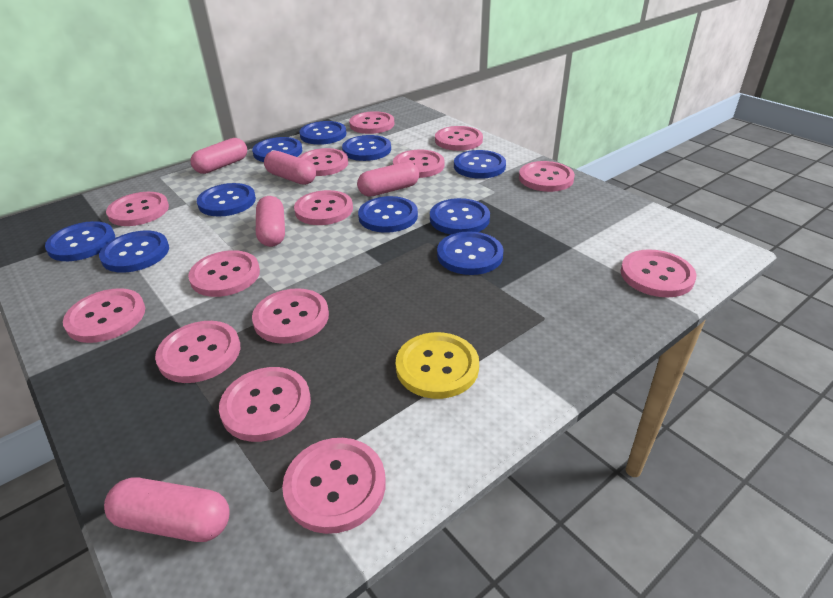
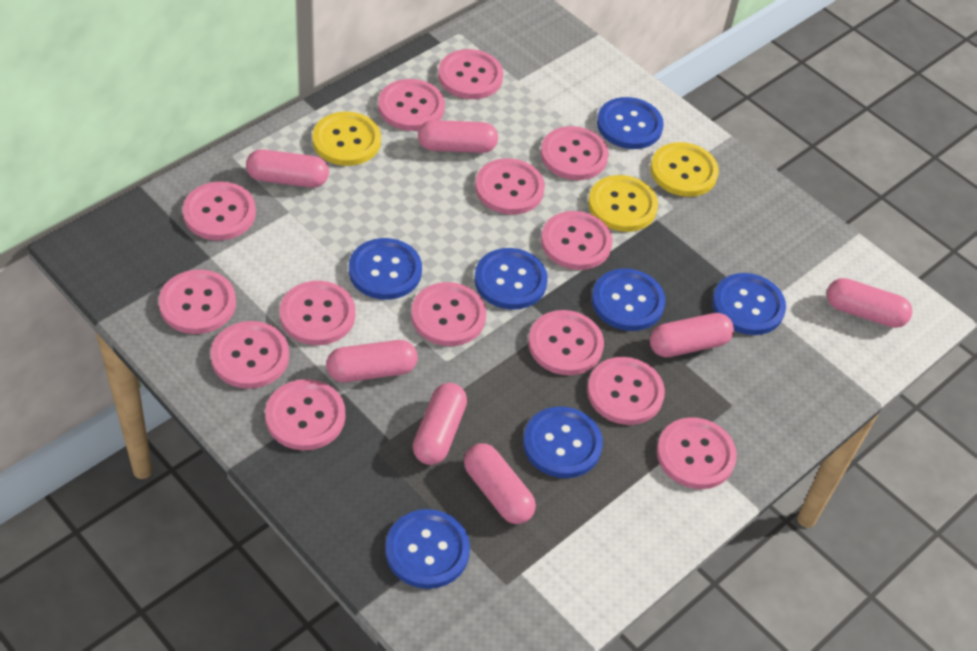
blue button: 10 -> 7
pink capsule: 5 -> 7
yellow button: 1 -> 3

